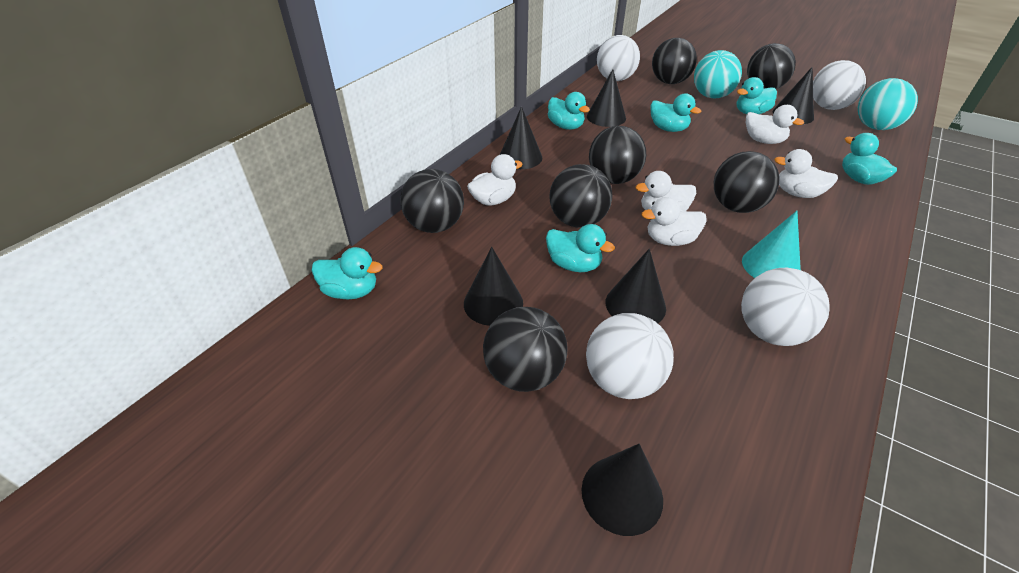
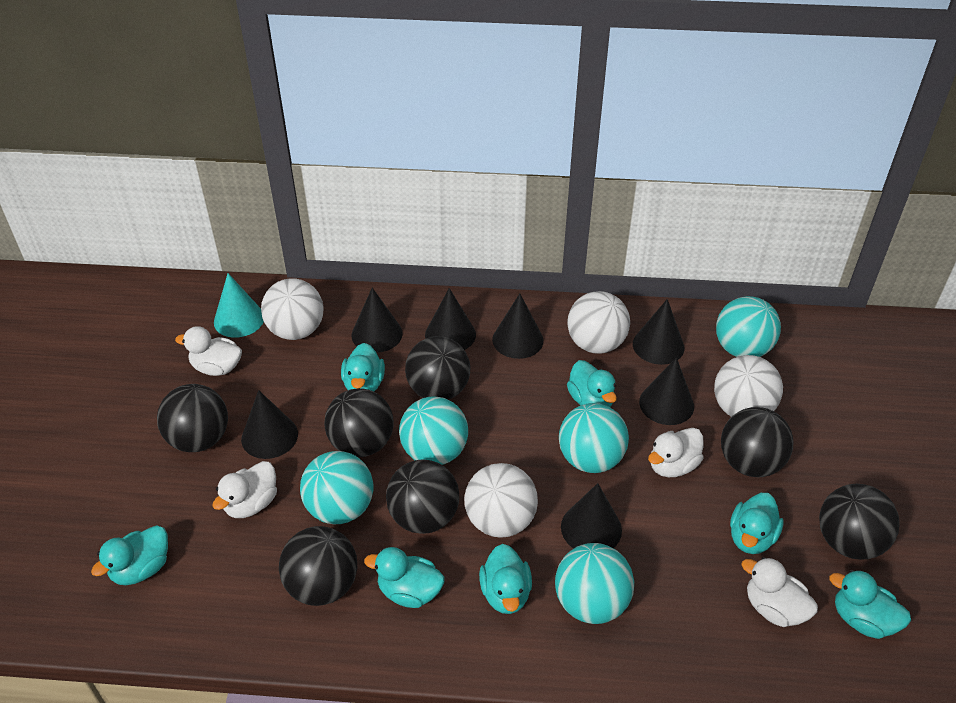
black cone: 6 -> 7
turquoise ball: 2 -> 5
turquoise duck: 6 -> 7
white duck: 5 -> 4

